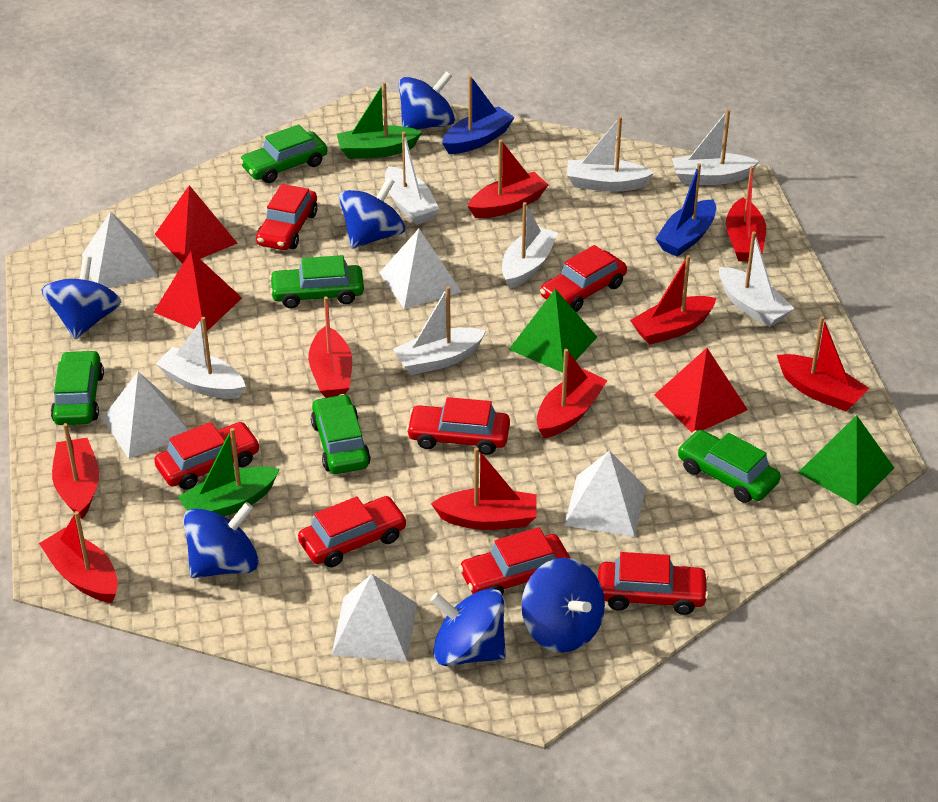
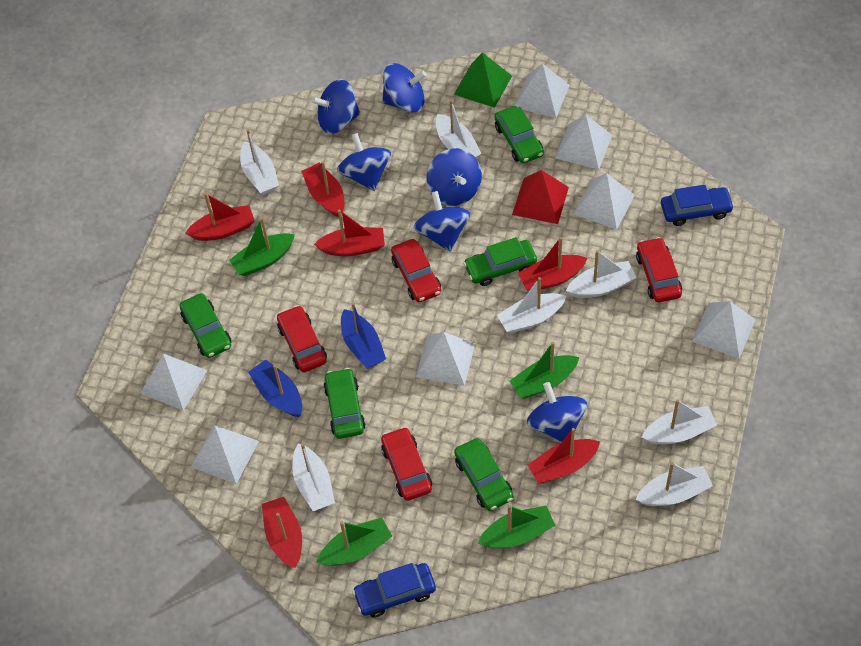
blue car: 0 -> 2
green boat: 2 -> 4
green pyramid: 2 -> 1
red boat: 9 -> 6
red car: 7 -> 4
red pyramid: 3 -> 1
white pyramid: 5 -> 7

